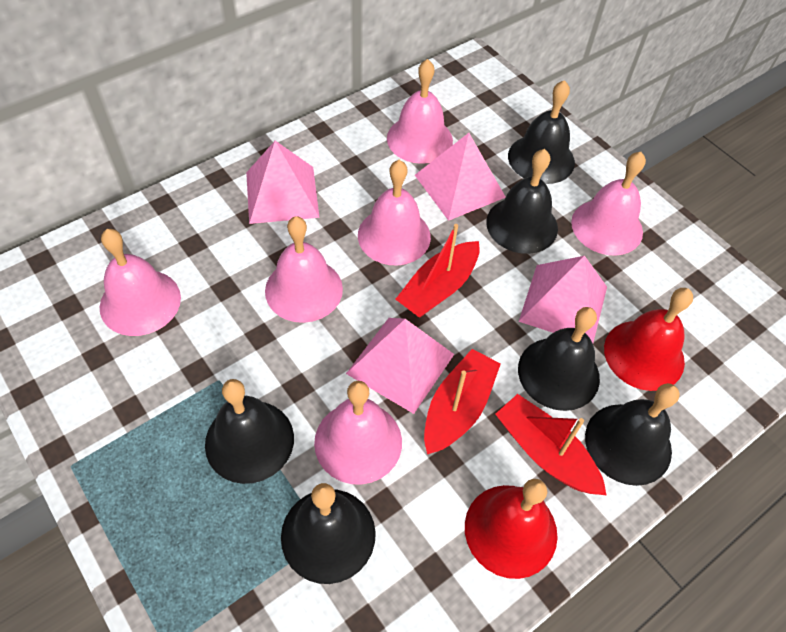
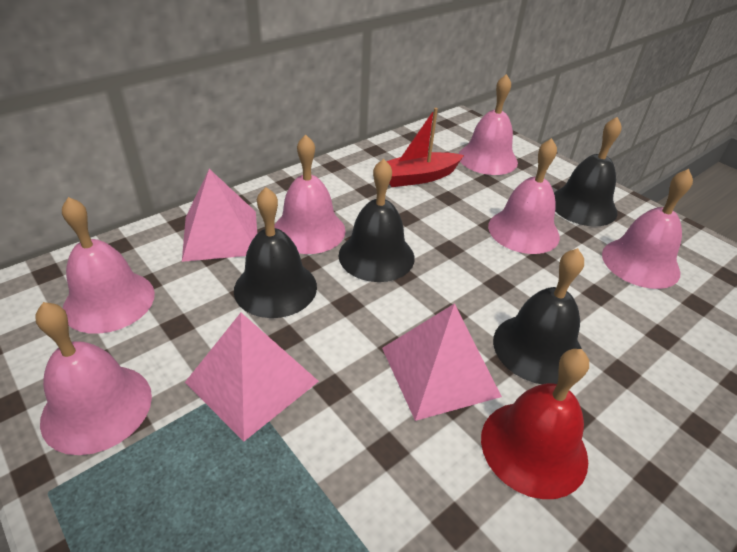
black bell: 6 -> 4
pink pyramid: 4 -> 3
red bell: 2 -> 1
red boat: 3 -> 1

